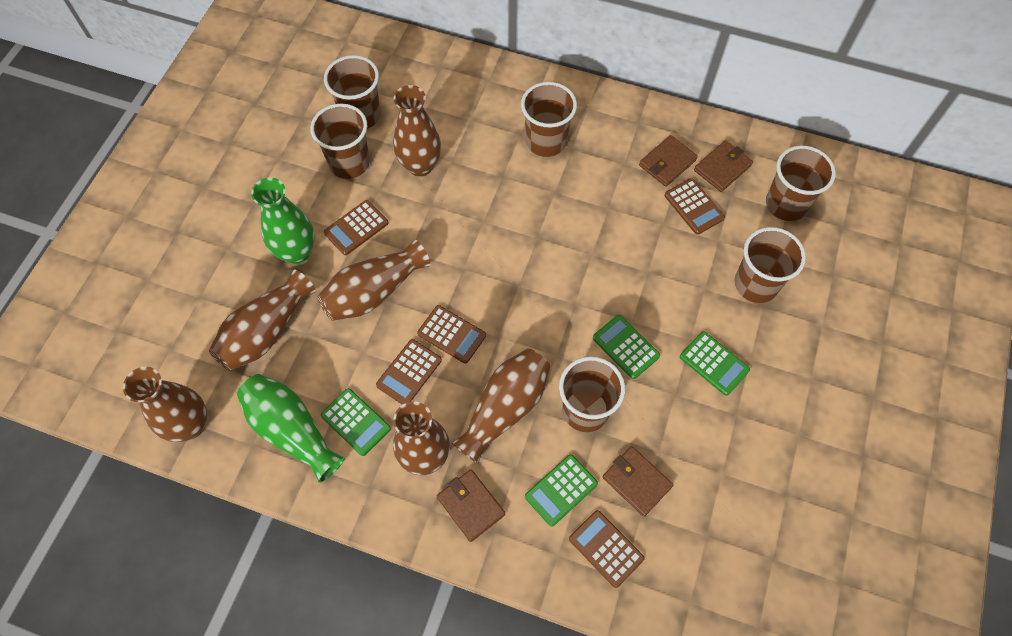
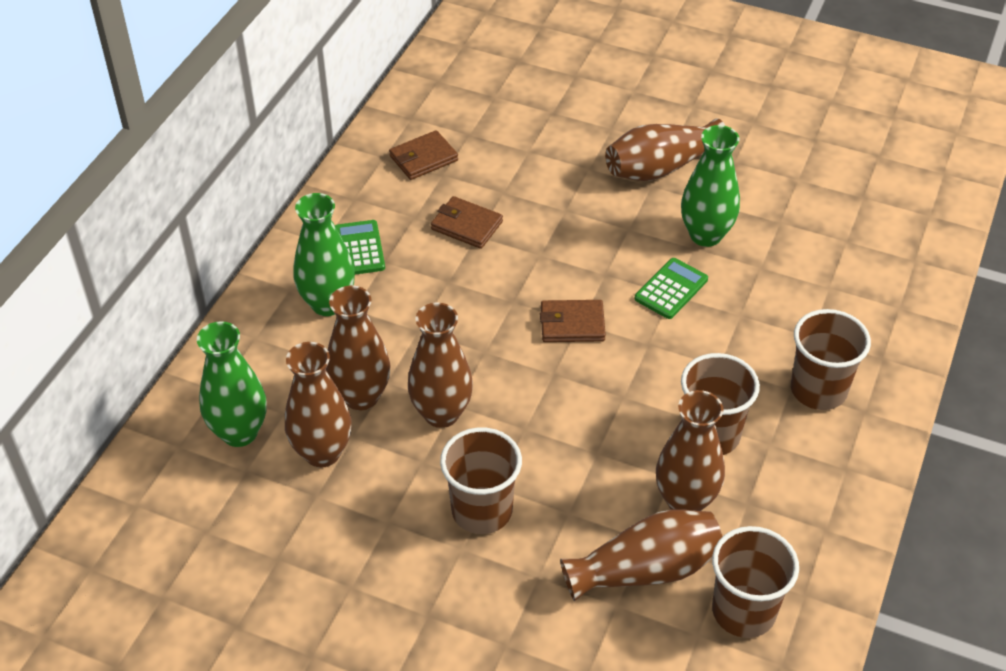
brown calculator: 5 -> 0
brown cup: 6 -> 4
brown wallet: 4 -> 3
green calculator: 4 -> 2
green vase: 2 -> 3

